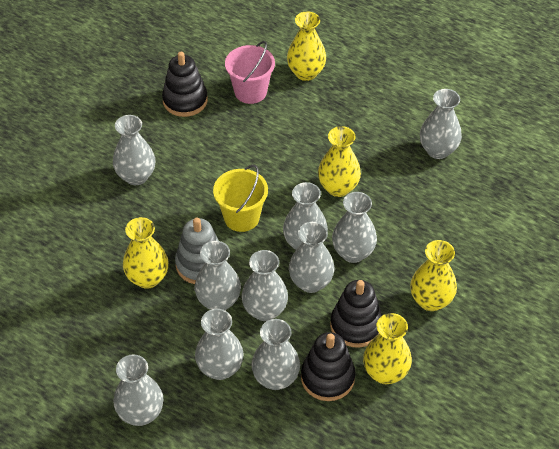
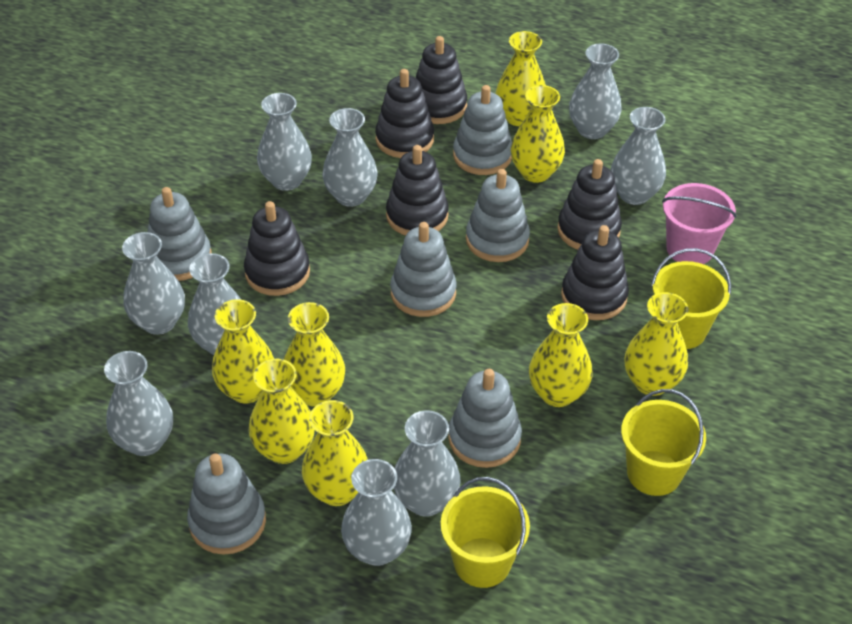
black stacking toy: 3 -> 6
grey stacking toy: 1 -> 6
grey vase: 10 -> 9
yellow bucket: 1 -> 3
yellow vase: 5 -> 8

